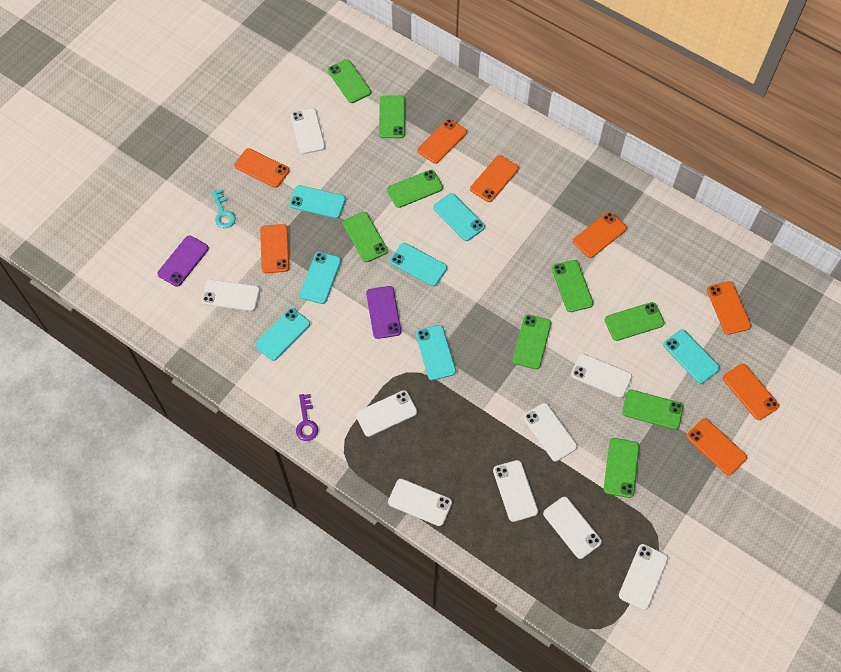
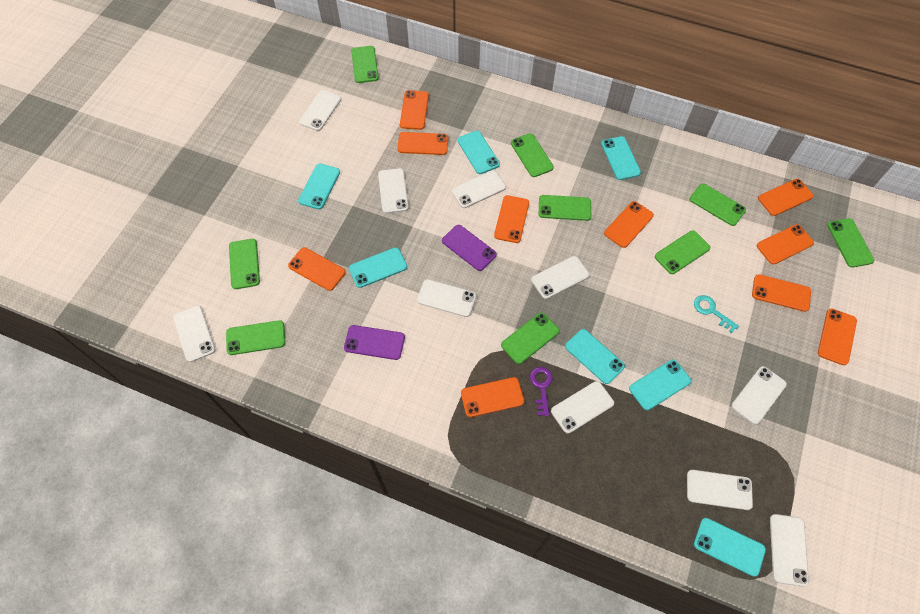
orange phone: 8 -> 10
white phone: 9 -> 10

